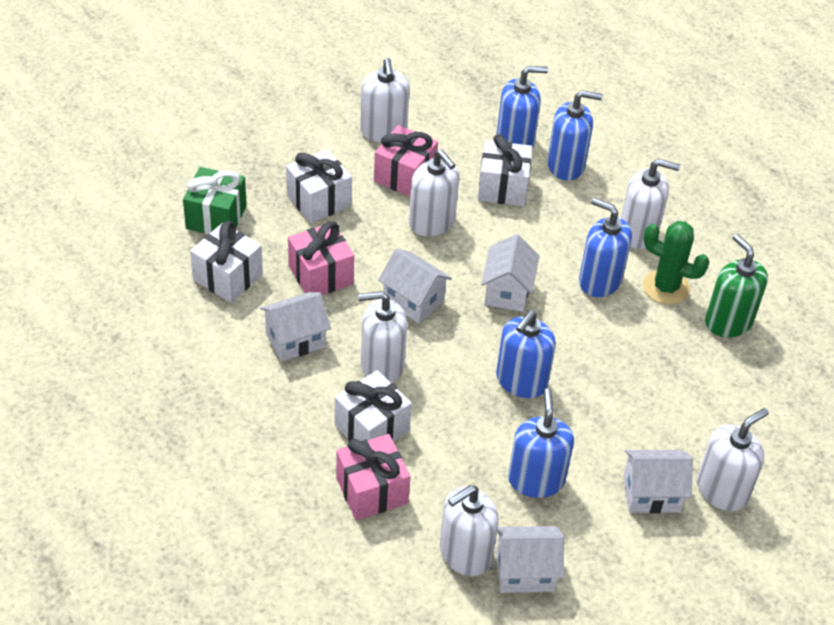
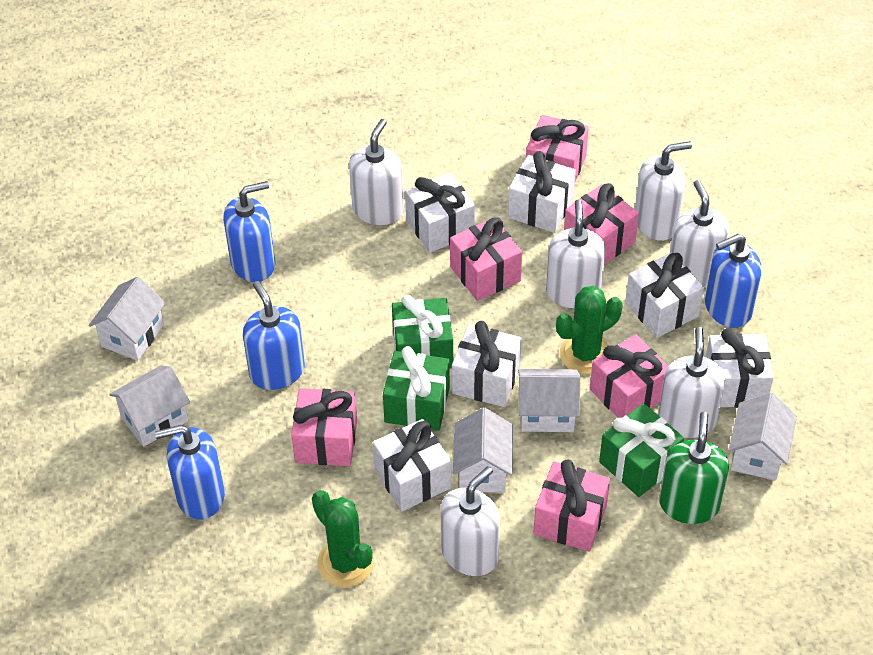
blue soap dispenser: 5 -> 4
green cactus: 1 -> 2
green gift: 1 -> 3
pink gift: 3 -> 6
white gift: 4 -> 6

